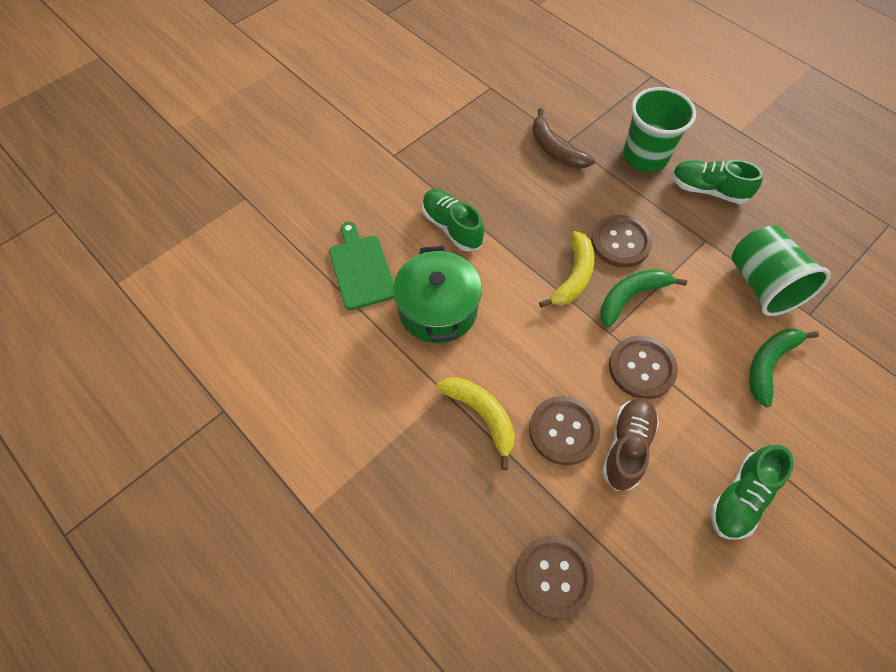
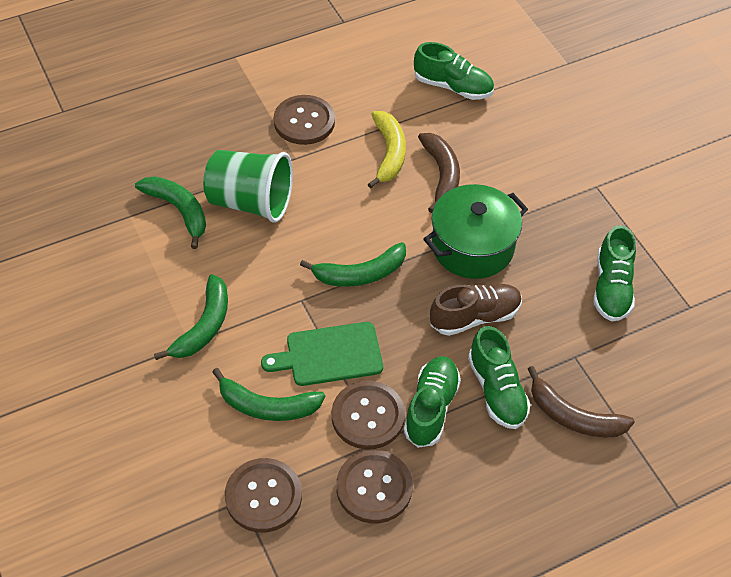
brown banana: 1 -> 2
green banana: 2 -> 4
green cup: 2 -> 1
green shoe: 3 -> 4
yellow banana: 2 -> 1

